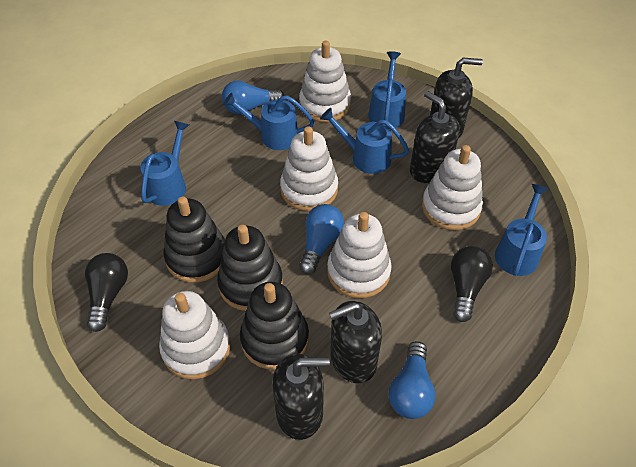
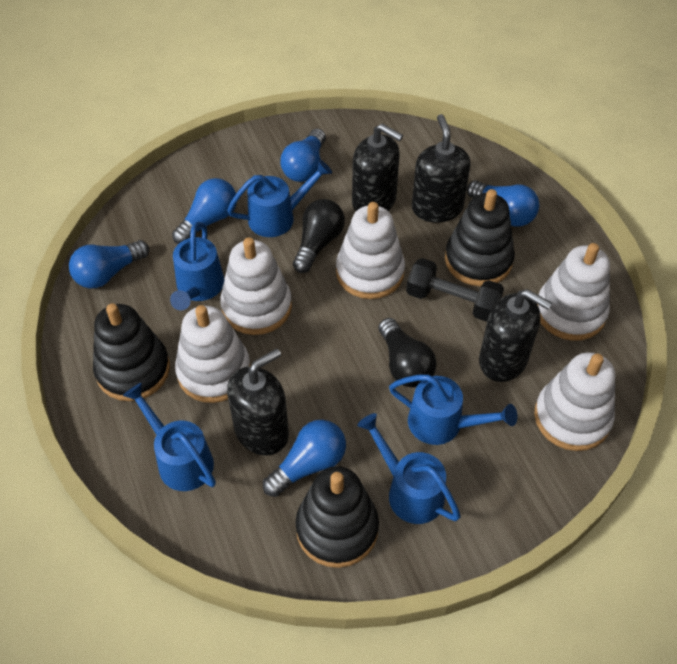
black dumbbell: 0 -> 1
blue light bulb: 3 -> 5

